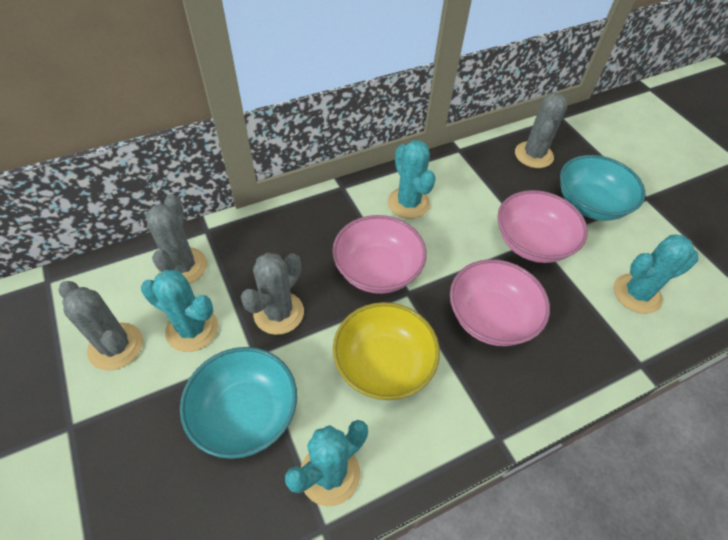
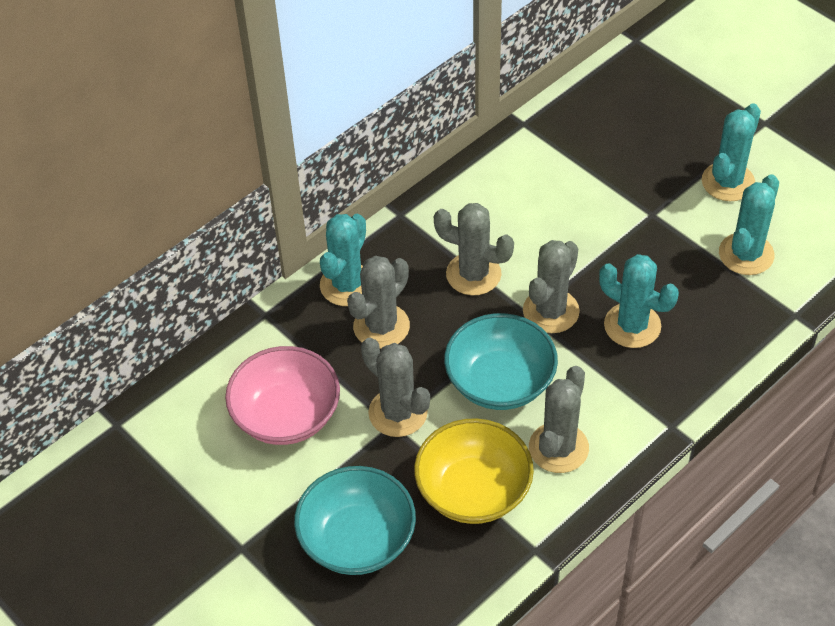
grey cactus: 4 -> 5
pink bowl: 3 -> 1

